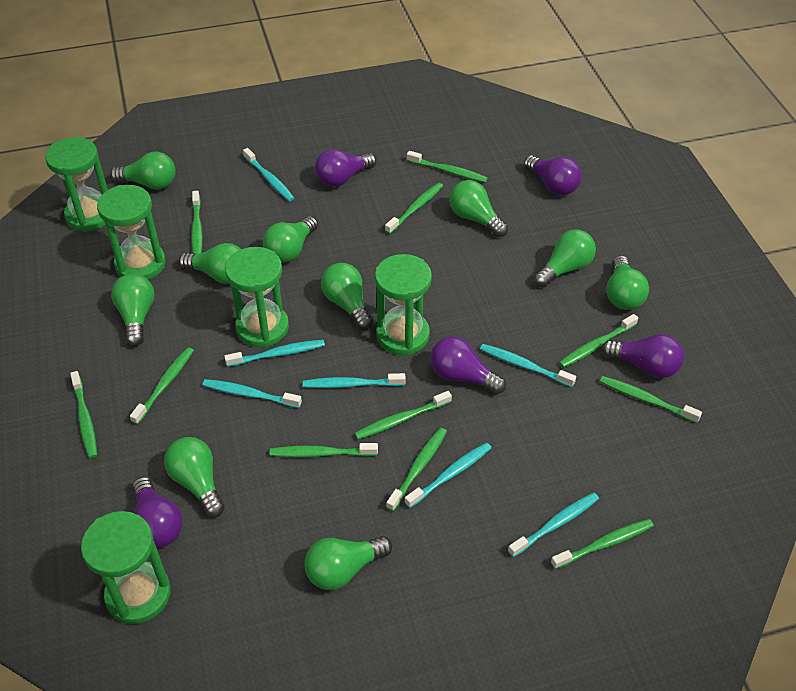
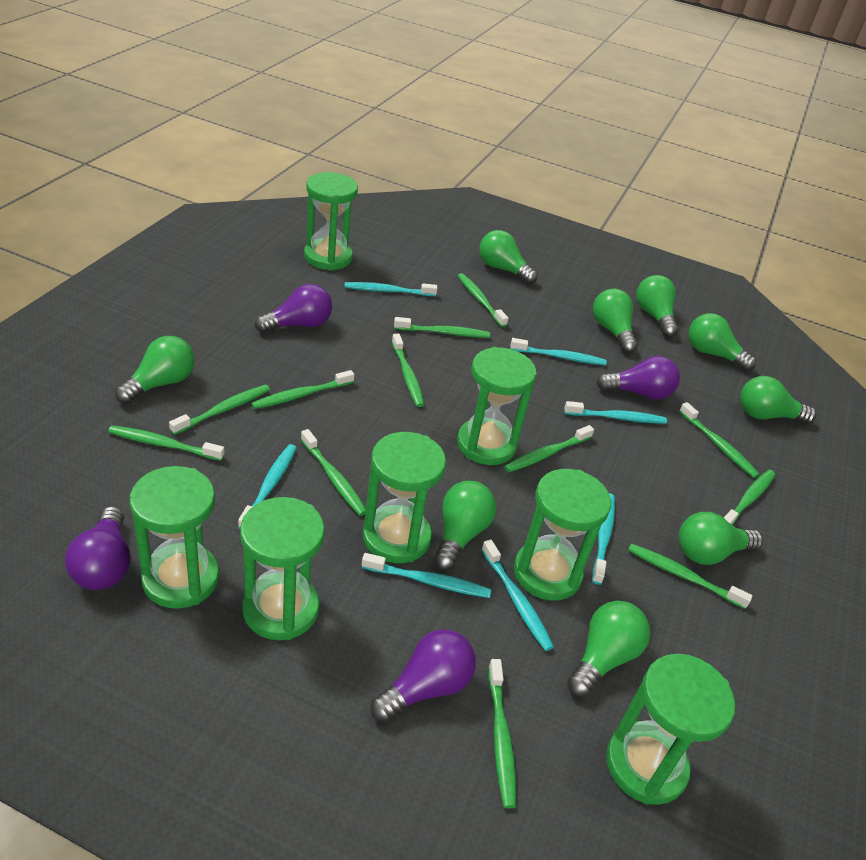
green hourglass: 5 -> 7
green light bulb: 10 -> 9
green toothbrush: 11 -> 12
purple light bulb: 5 -> 4

